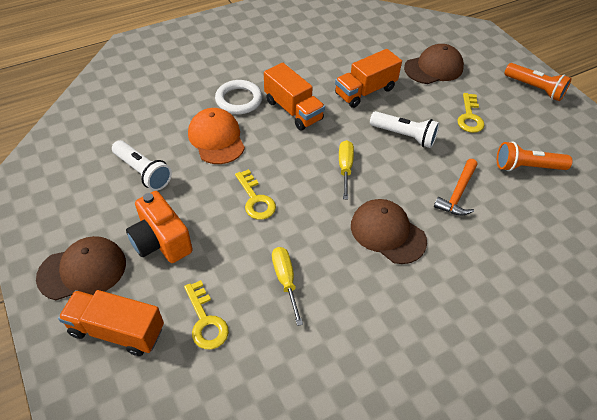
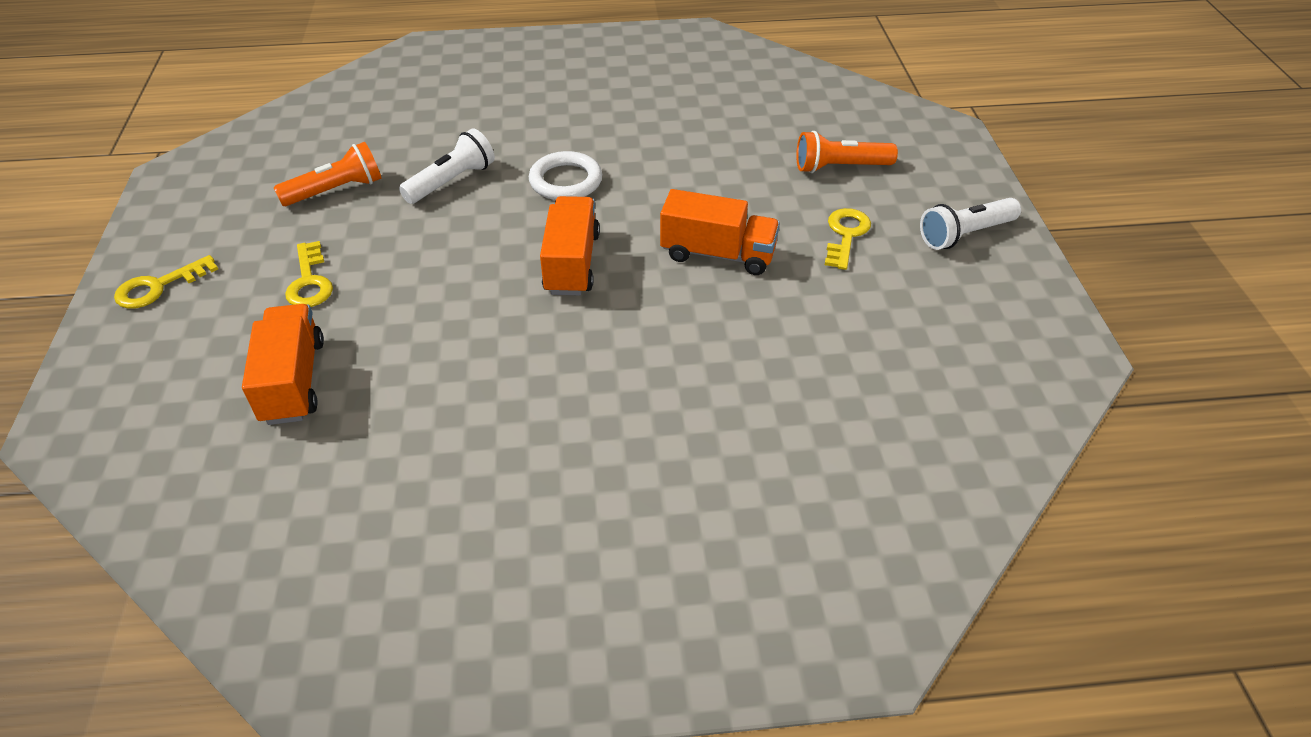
brown cap: 3 -> 0
orange camera: 1 -> 0
orange cap: 1 -> 0
orange hammer: 1 -> 0
yellow screwdriver: 2 -> 0

